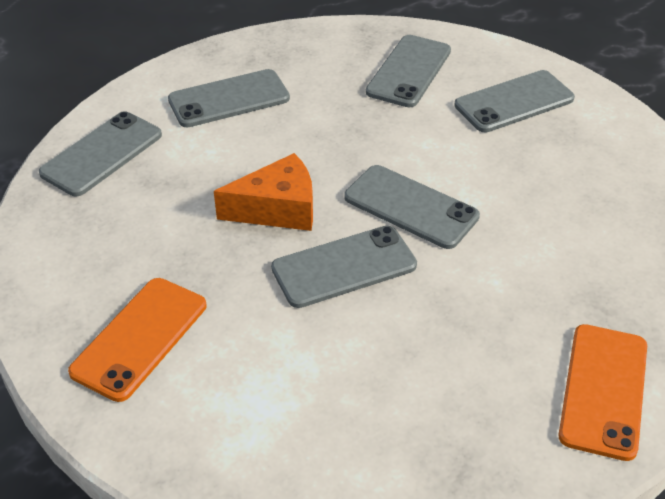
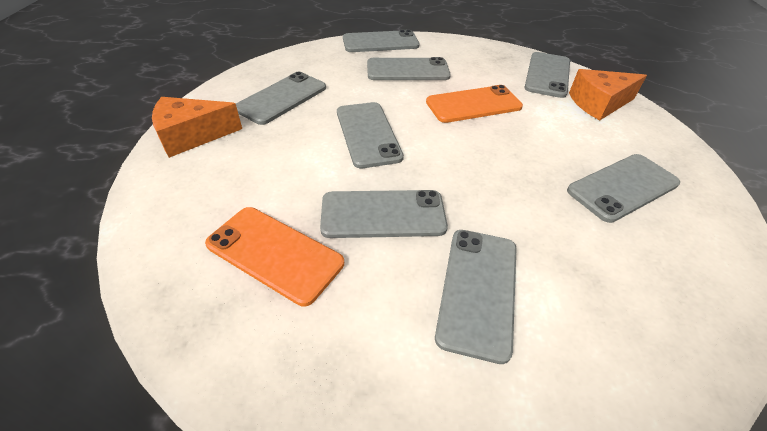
grey phone: 6 -> 8
orange cheese: 1 -> 2

